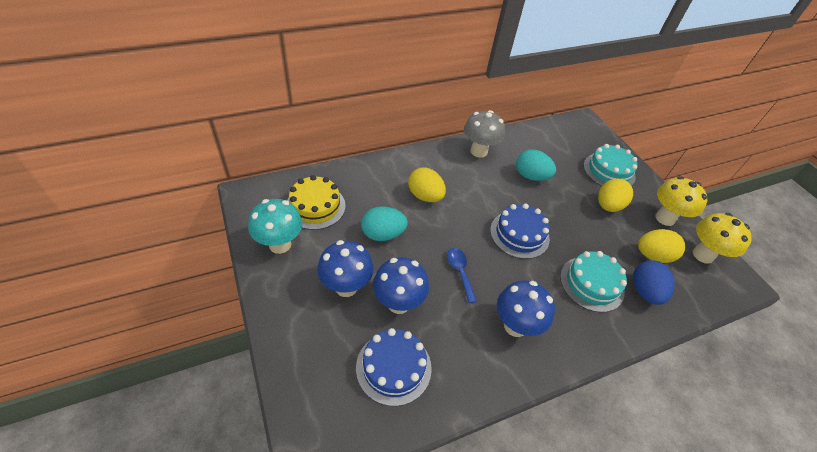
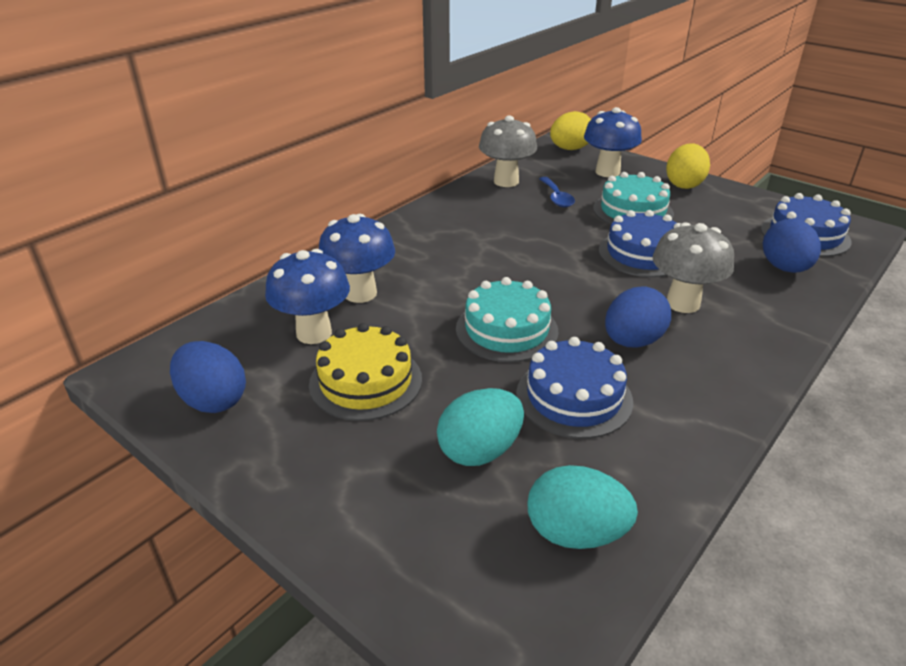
blue cake: 2 -> 3
blue egg: 1 -> 3
grey mushroom: 1 -> 2
turquoise mushroom: 1 -> 0
yellow egg: 3 -> 2
yellow mushroom: 2 -> 0

